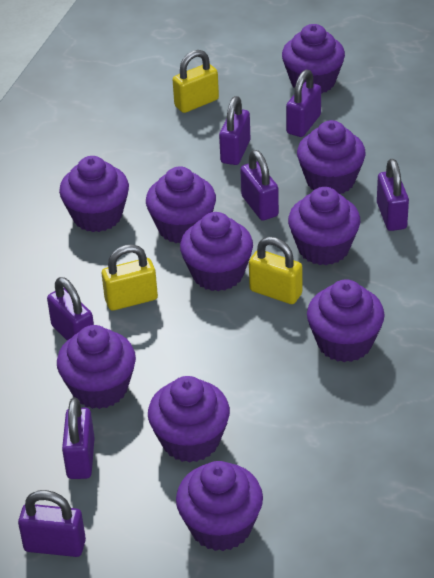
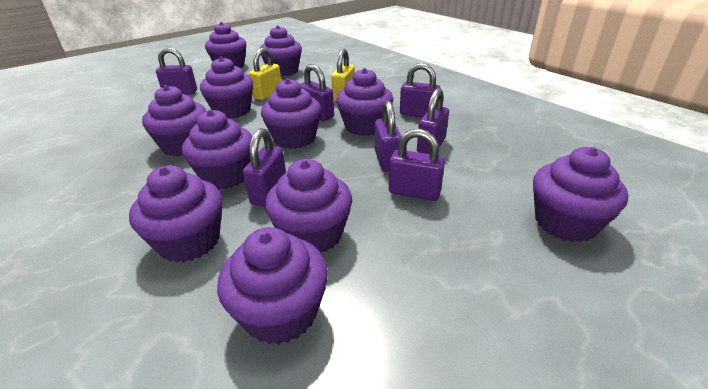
purple cupcake: 10 -> 11
yellow padlock: 3 -> 2

